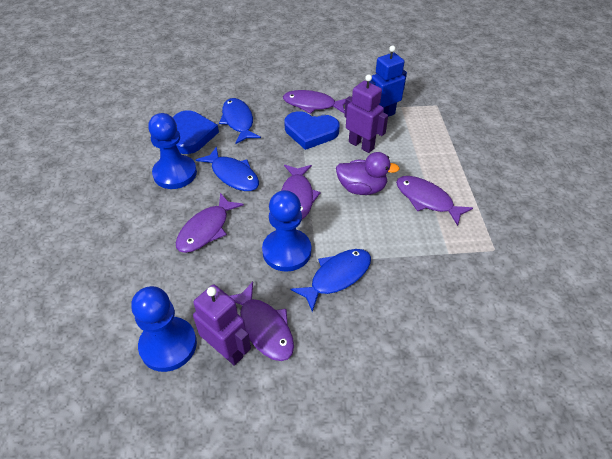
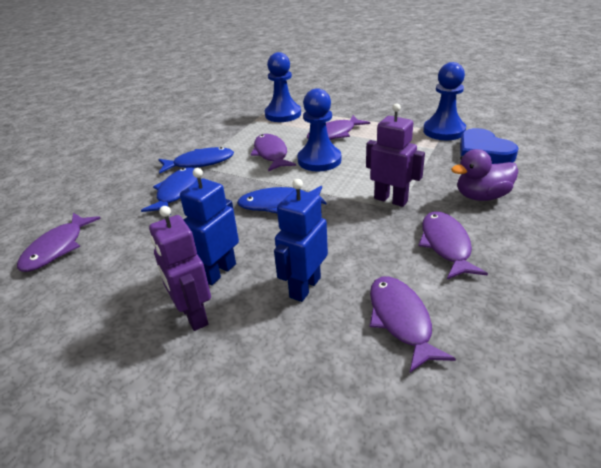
blue heart: 2 -> 1
blue robot: 1 -> 2

